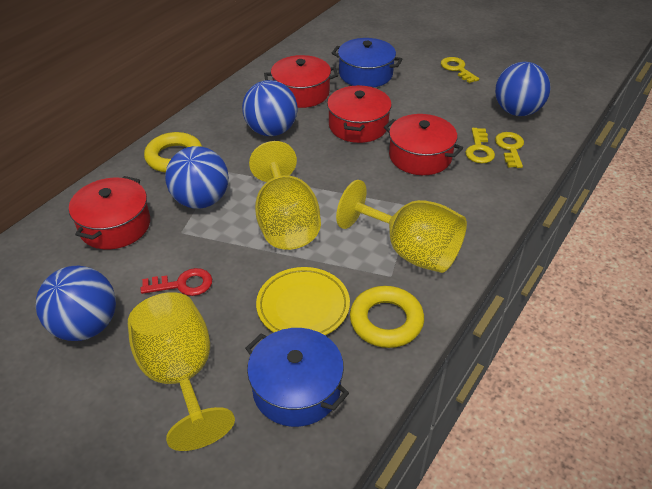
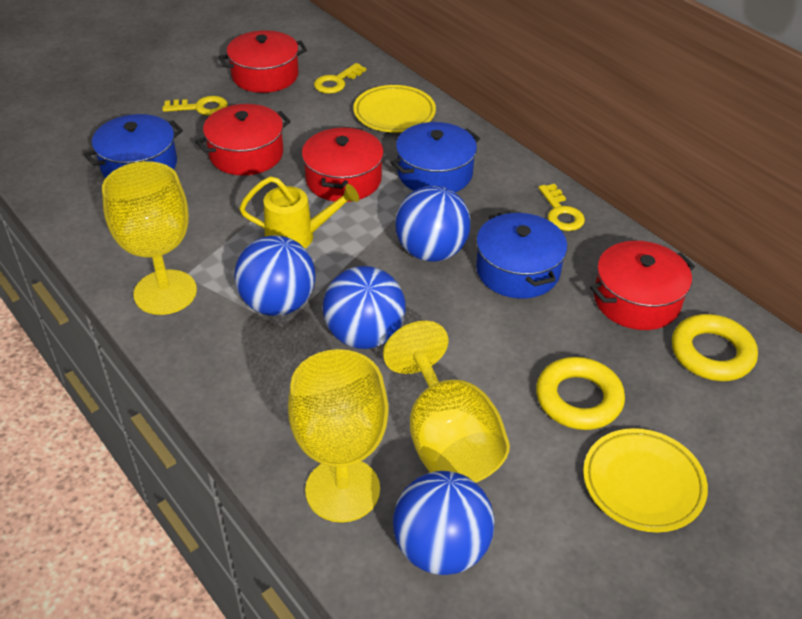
blue pot: 2 -> 3
red key: 1 -> 0
yellow plate: 1 -> 2
yellow watering can: 0 -> 1

